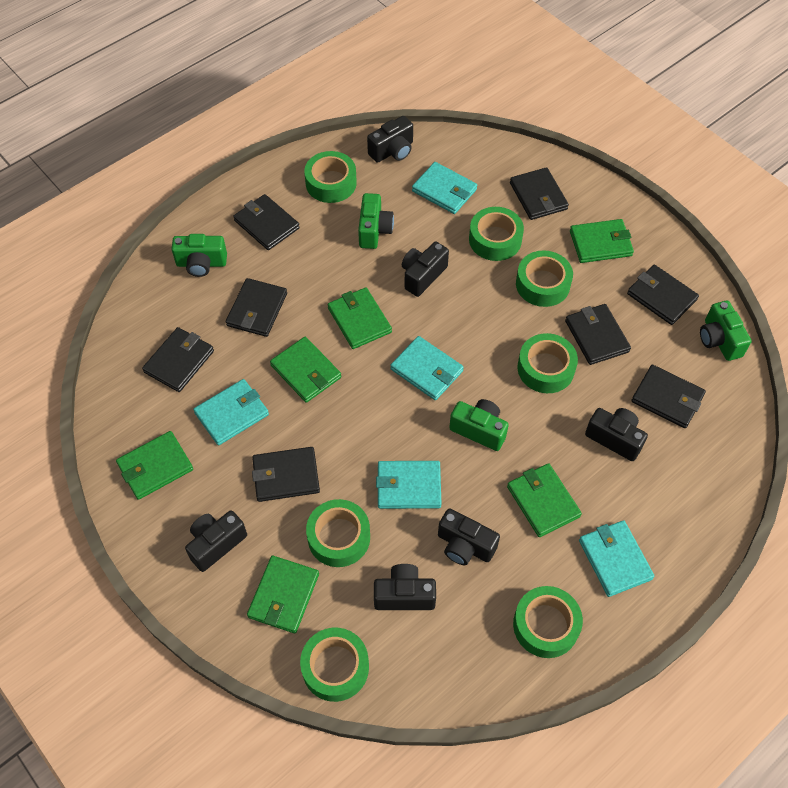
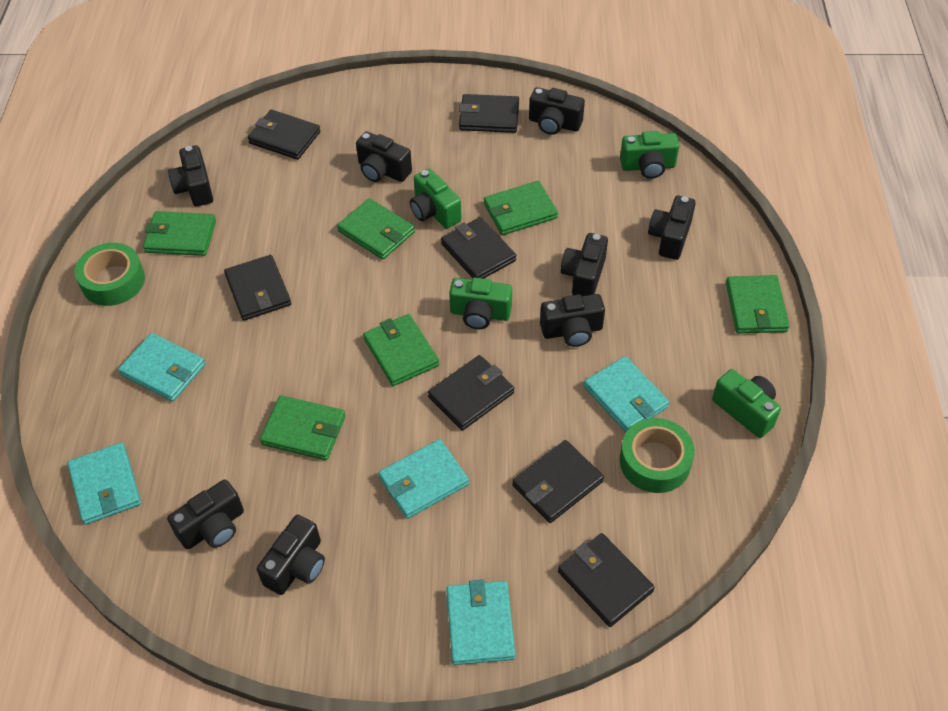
black camera: 6 -> 8
black wallet: 8 -> 7
green tape: 7 -> 2

